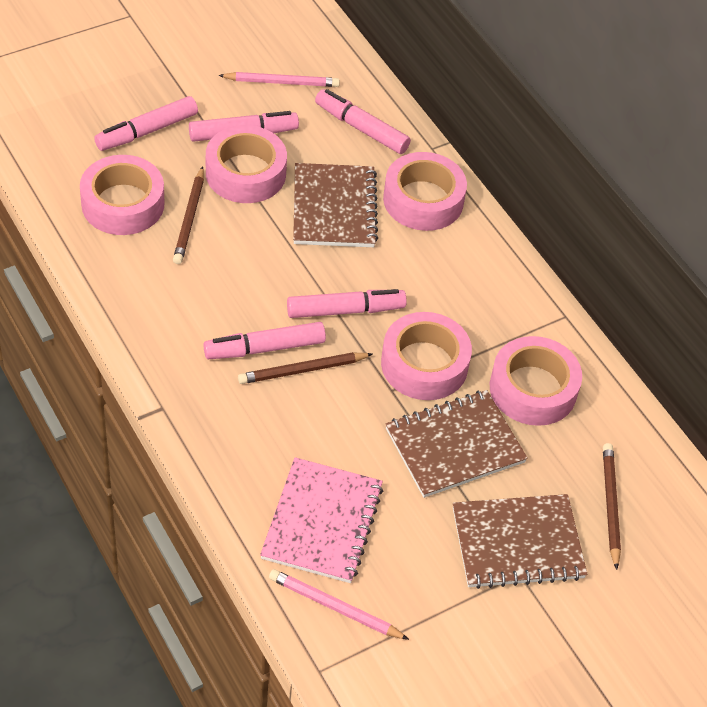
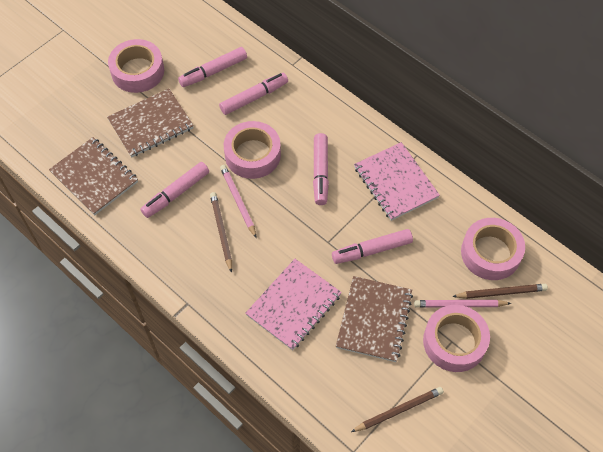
pink notebook: 1 -> 2
pink tape: 5 -> 4

